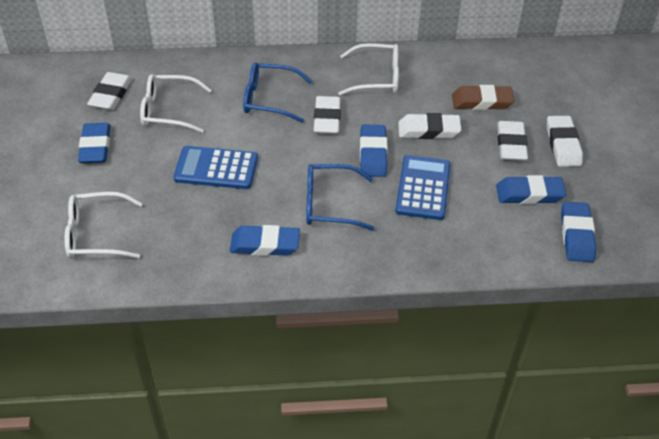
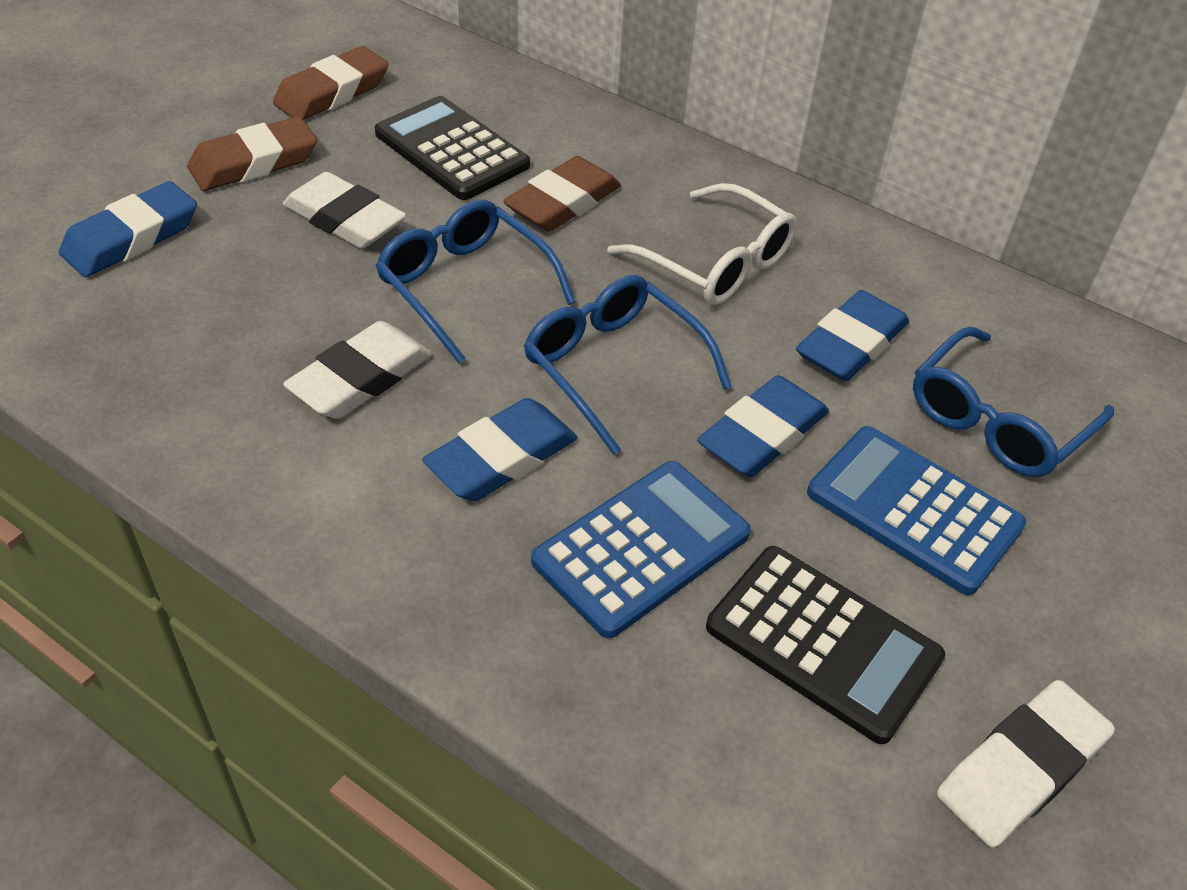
black calculator: 0 -> 2
blue eraser: 5 -> 4
blue glasses: 2 -> 3
brown eraser: 1 -> 3
white eraser: 5 -> 3
white glasses: 3 -> 1

